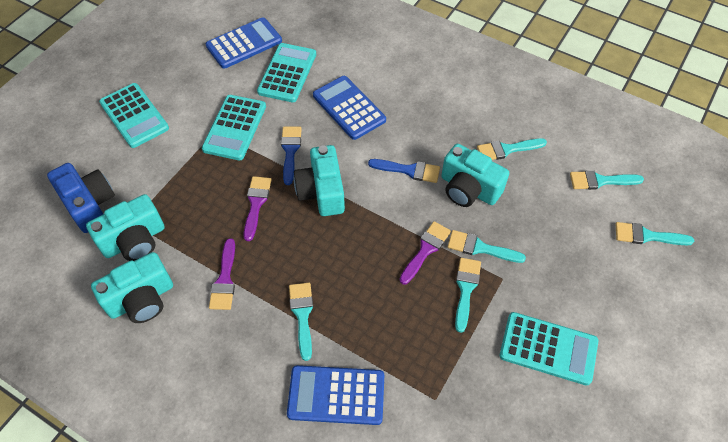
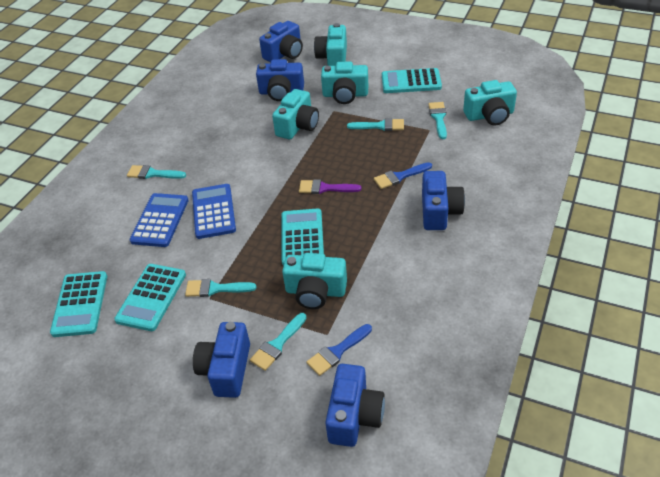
blue calculator: 3 -> 2
blue camera: 1 -> 5
purple brush: 3 -> 1
turquoise brush: 6 -> 5
turquoise camera: 4 -> 5

